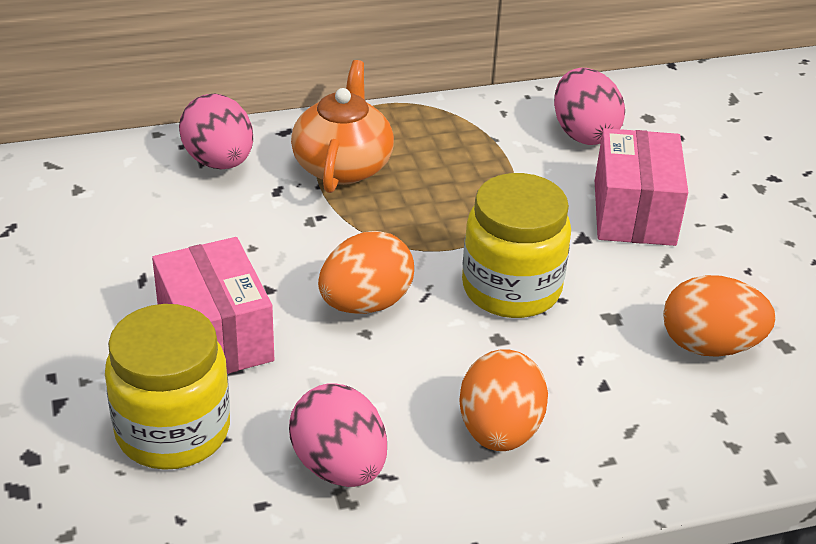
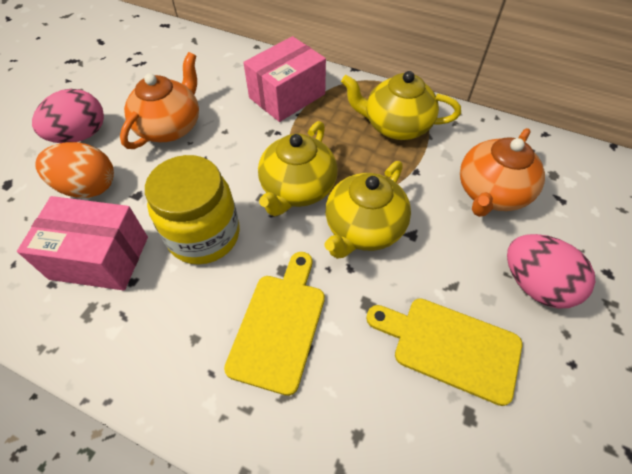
orange egg: 3 -> 1
orange teapot: 1 -> 2
pink egg: 3 -> 2
yellow cutting board: 0 -> 2
yellow jar: 2 -> 1
yellow teapot: 0 -> 3

